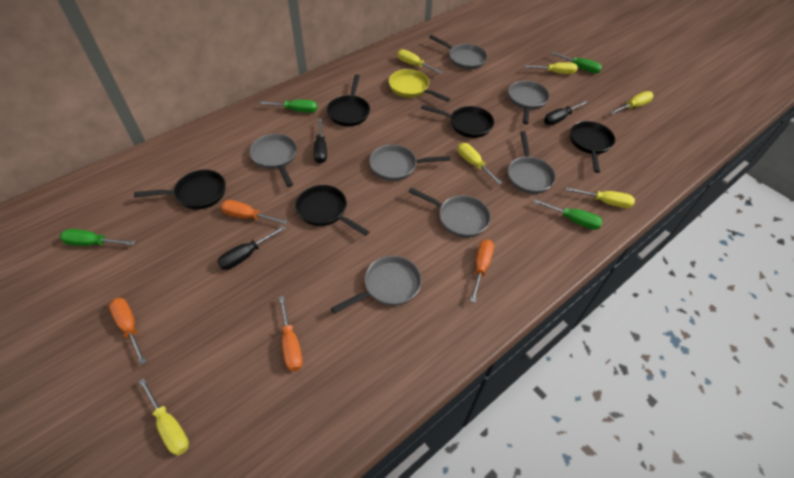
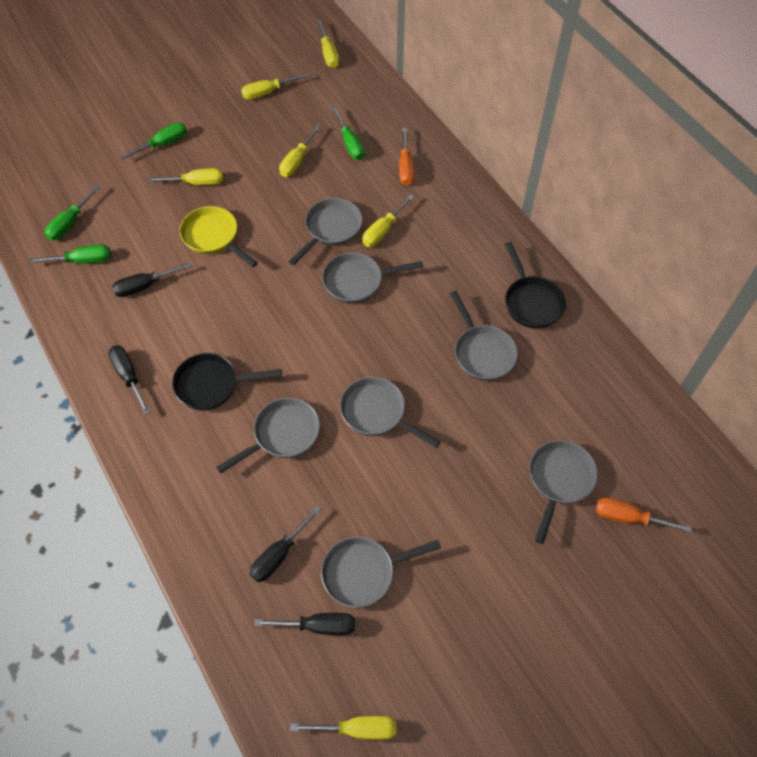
black pan: 5 -> 2
black screwdriver: 3 -> 4
orange screwdriver: 4 -> 2

